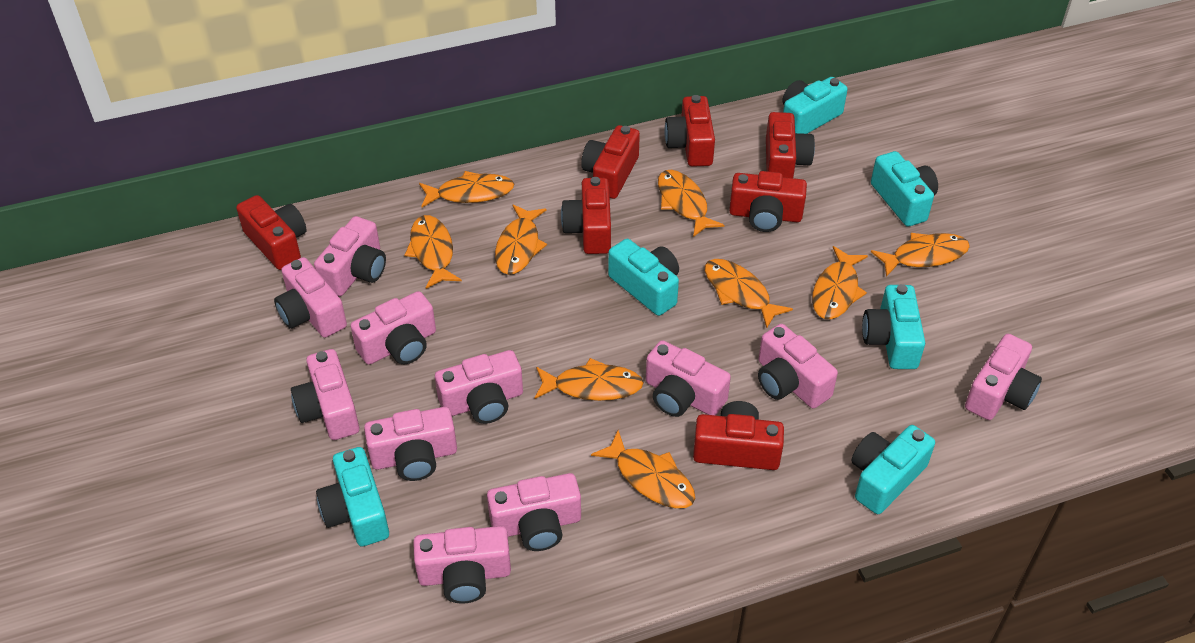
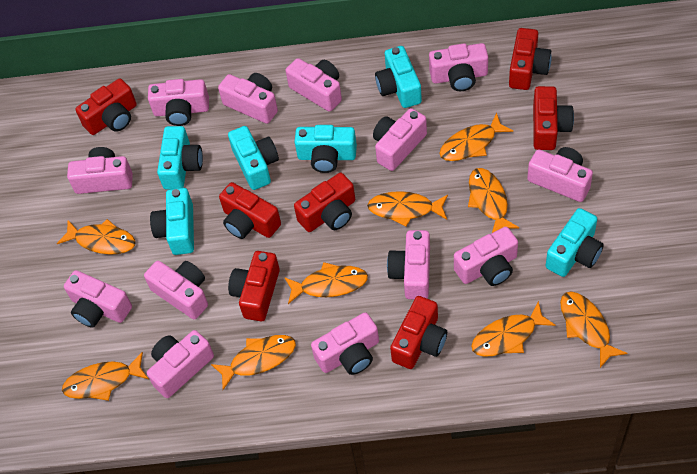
pink camera: 11 -> 13

